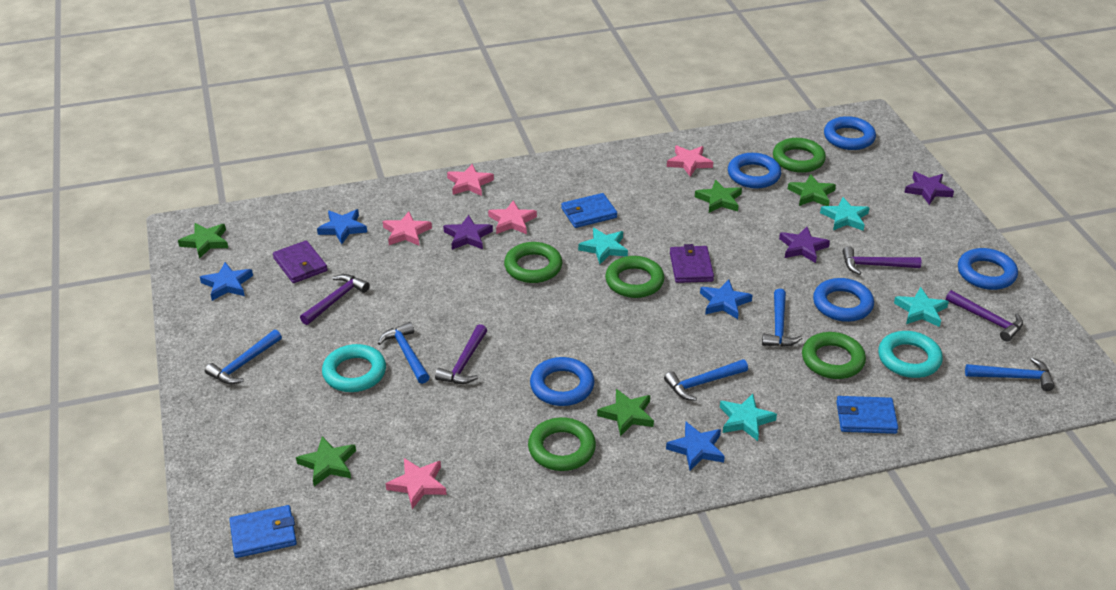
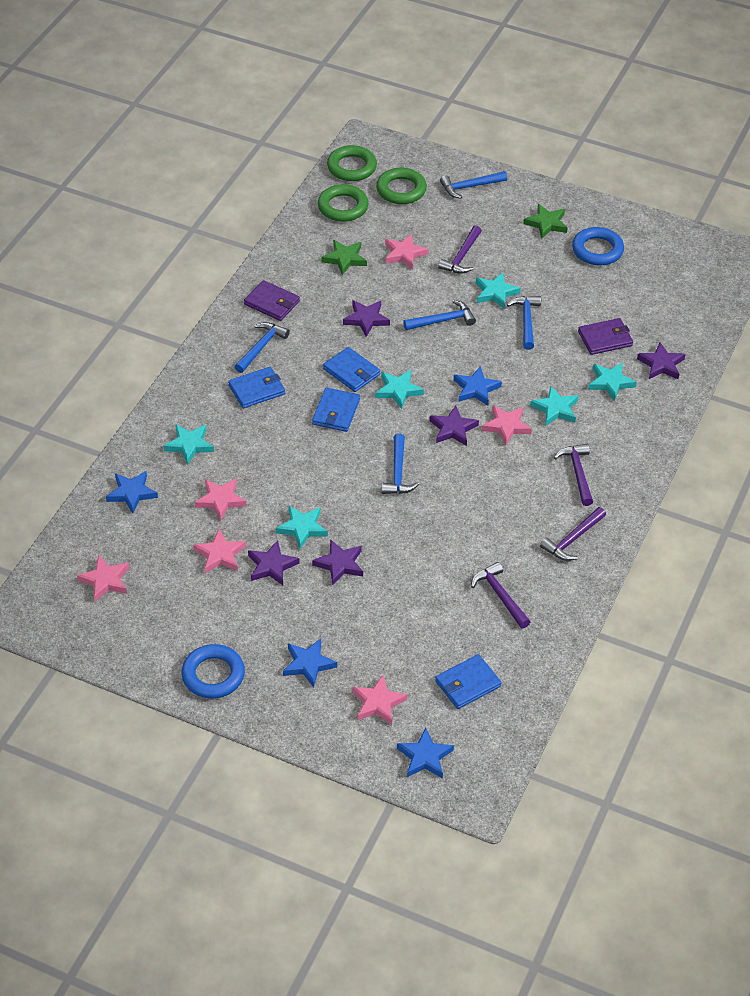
blue ring: 5 -> 2
blue wallet: 3 -> 4
green ring: 5 -> 3
green star: 5 -> 2
pink star: 5 -> 6
purple star: 3 -> 5
turquoise ring: 2 -> 0
turquoise star: 4 -> 6

